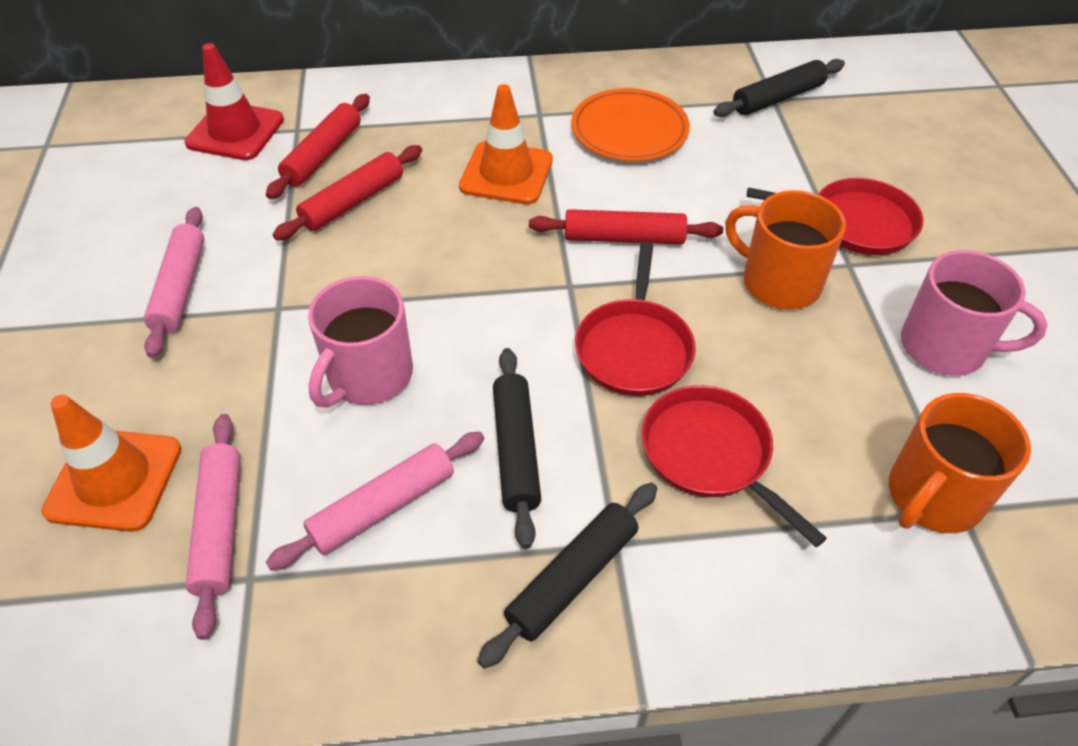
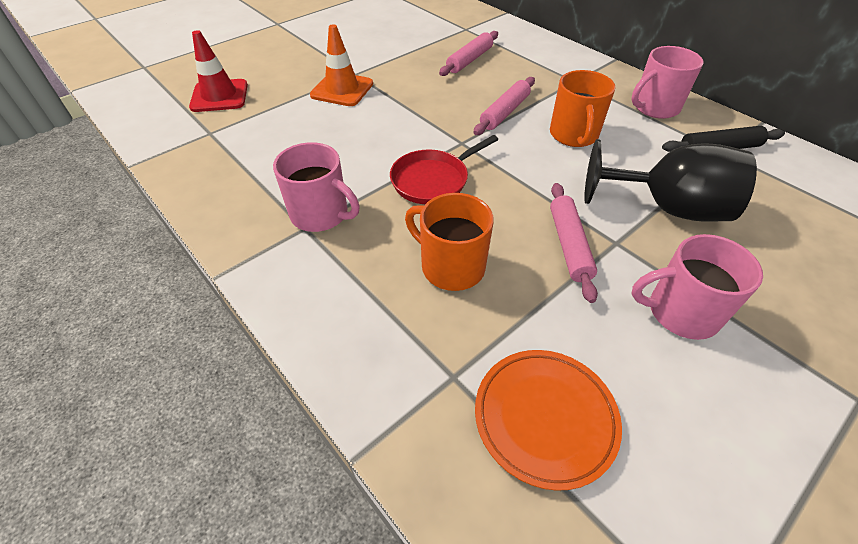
black goblet: 0 -> 1
black rolling pin: 3 -> 1
orange traffic cone: 2 -> 1
pink mug: 2 -> 3
red pan: 3 -> 1
red rolling pin: 3 -> 0

